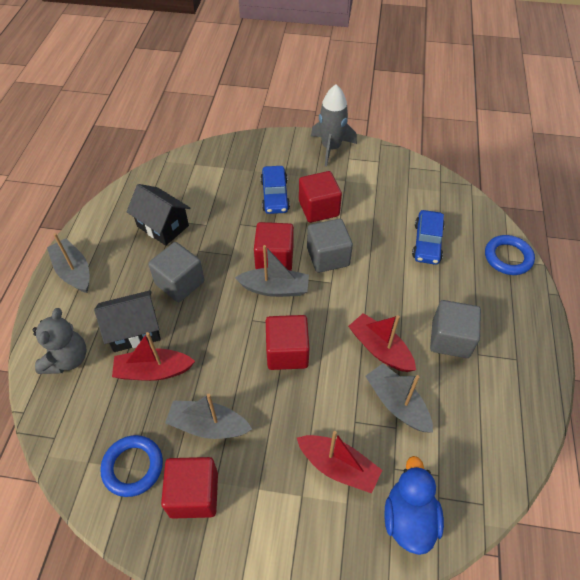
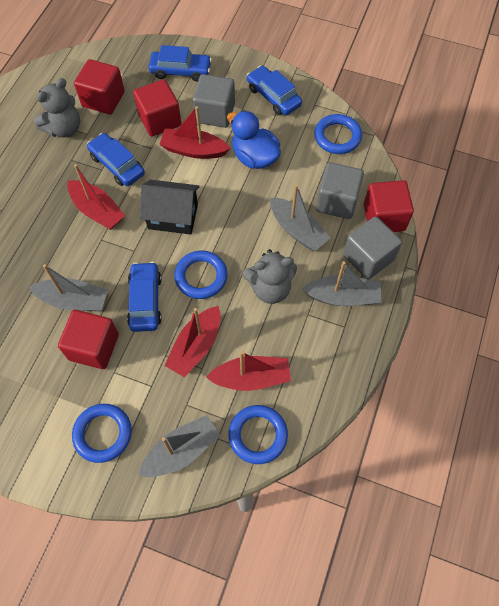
black house: 2 -> 1
blue car: 2 -> 4
blue ring: 2 -> 4
grey rocket: 1 -> 0
grey teddy bear: 1 -> 2
red boat: 3 -> 4

